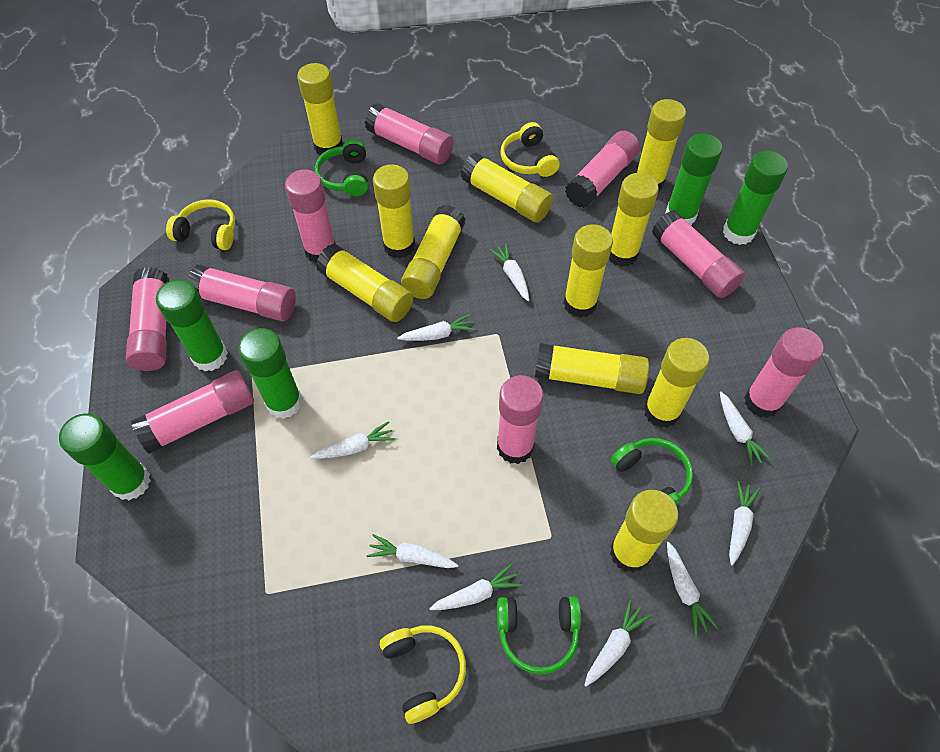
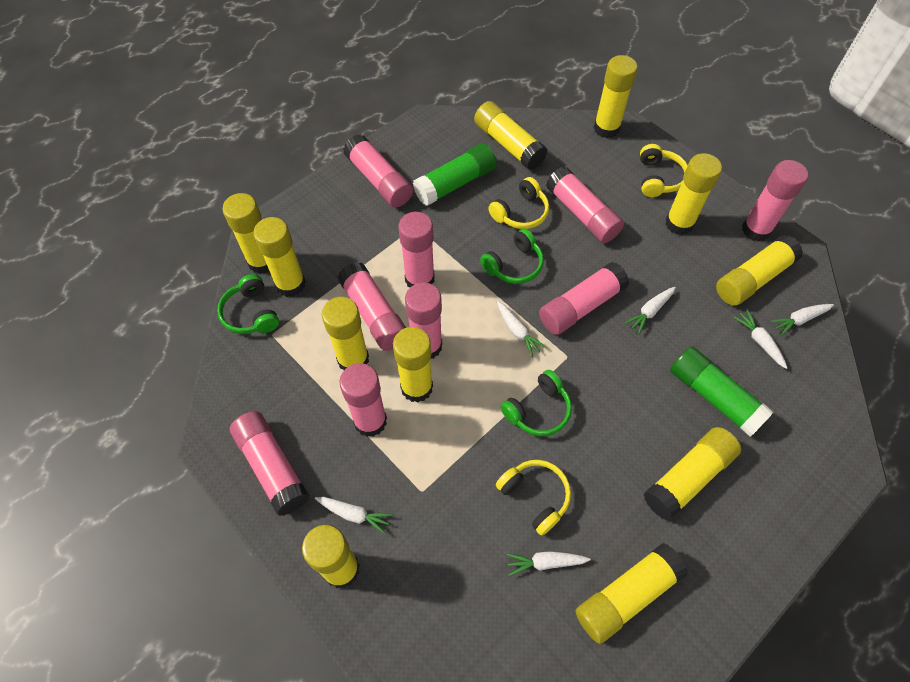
green glue stick: 5 -> 2
white carrot: 9 -> 6

